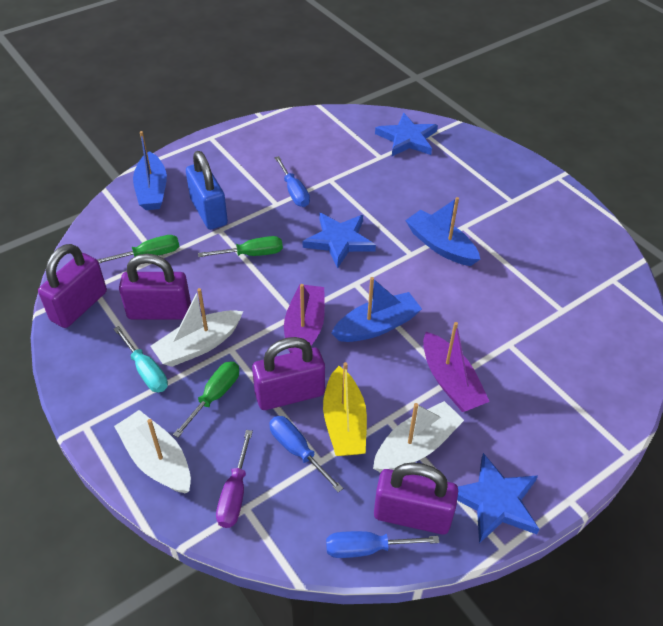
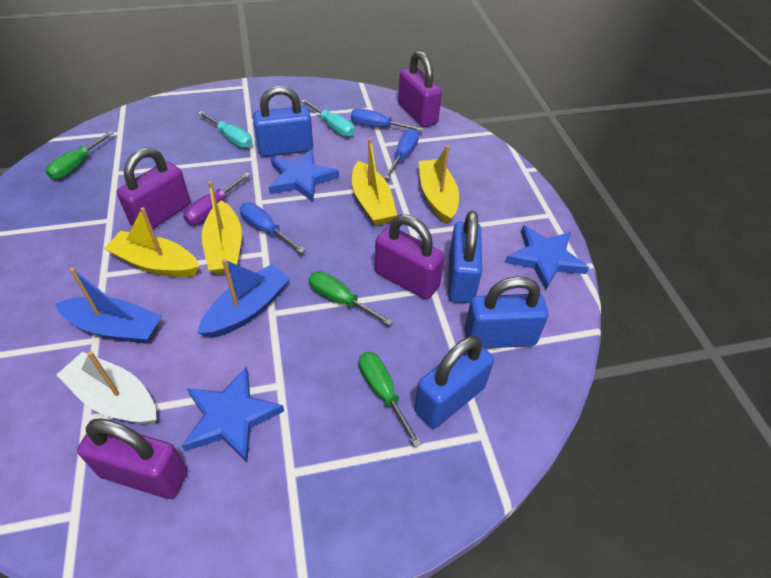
blue boat: 3 -> 2
blue padlock: 1 -> 4
purple boat: 2 -> 0
turquoise screwdriver: 1 -> 2
white boat: 3 -> 1
yellow boat: 1 -> 4

